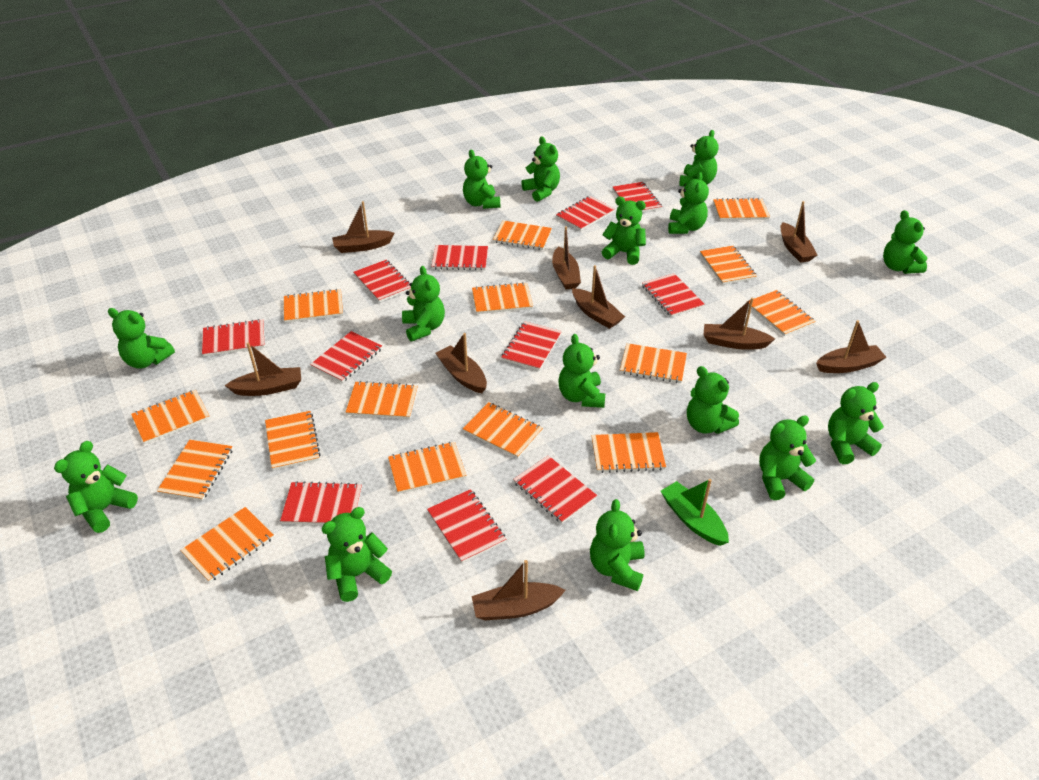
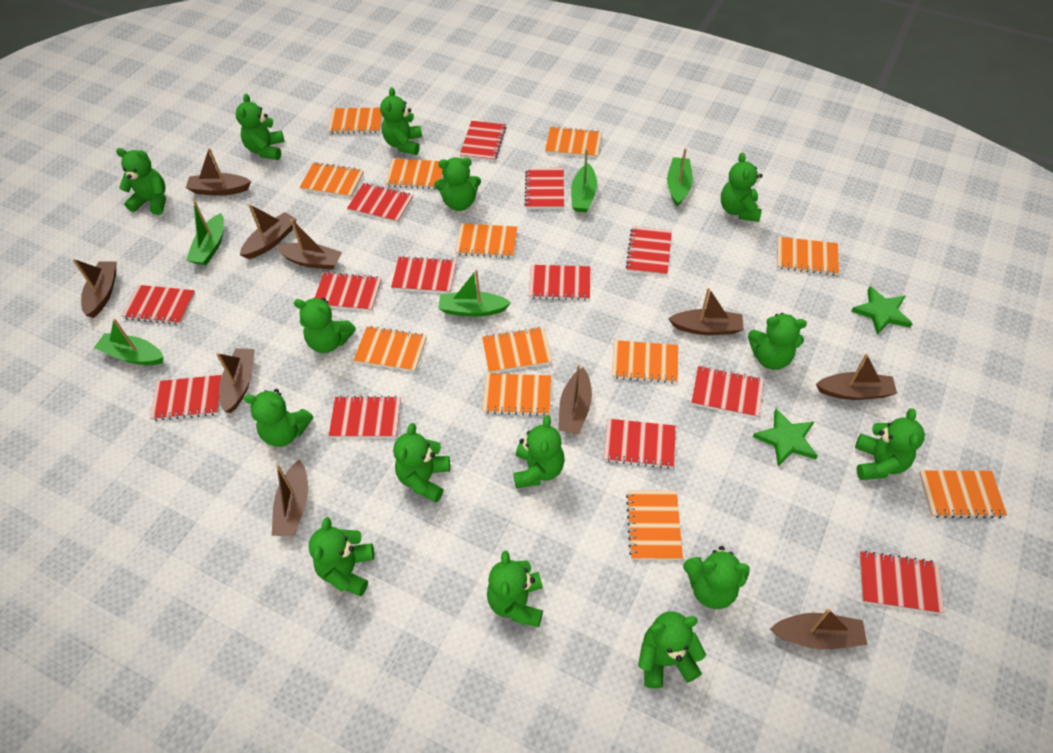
brown boat: 9 -> 10
green boat: 1 -> 5
green star: 0 -> 2
orange notebook: 15 -> 12
red notebook: 11 -> 13

